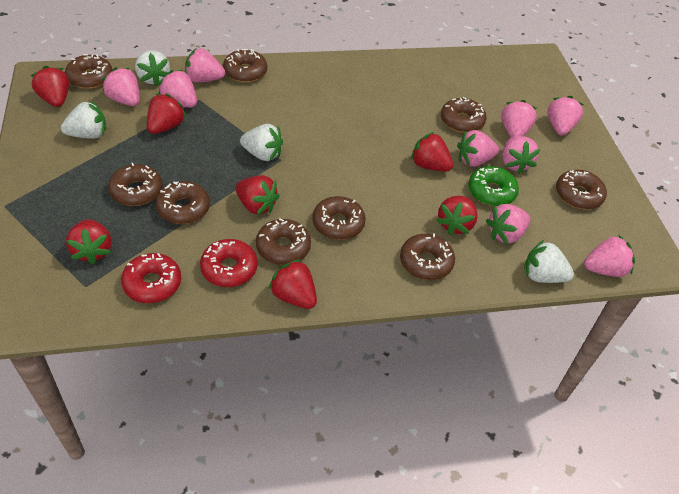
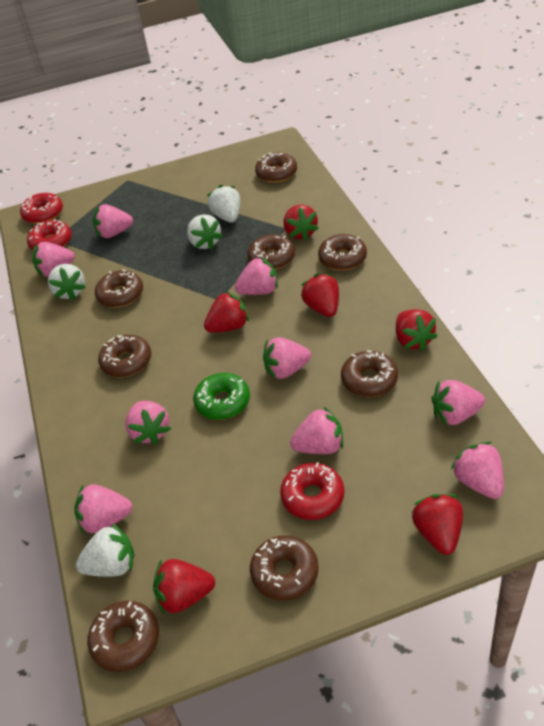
brown donut: 9 -> 8
red donut: 2 -> 3
red strawberry: 7 -> 6

